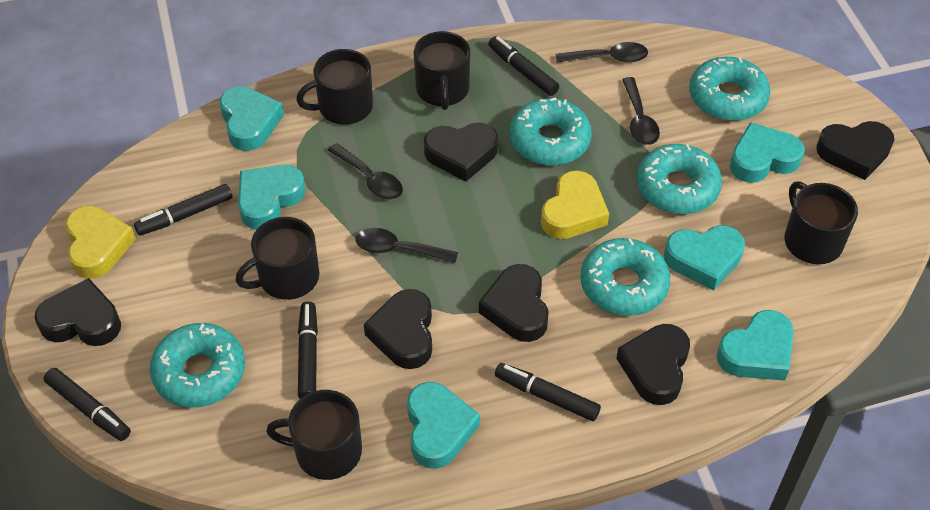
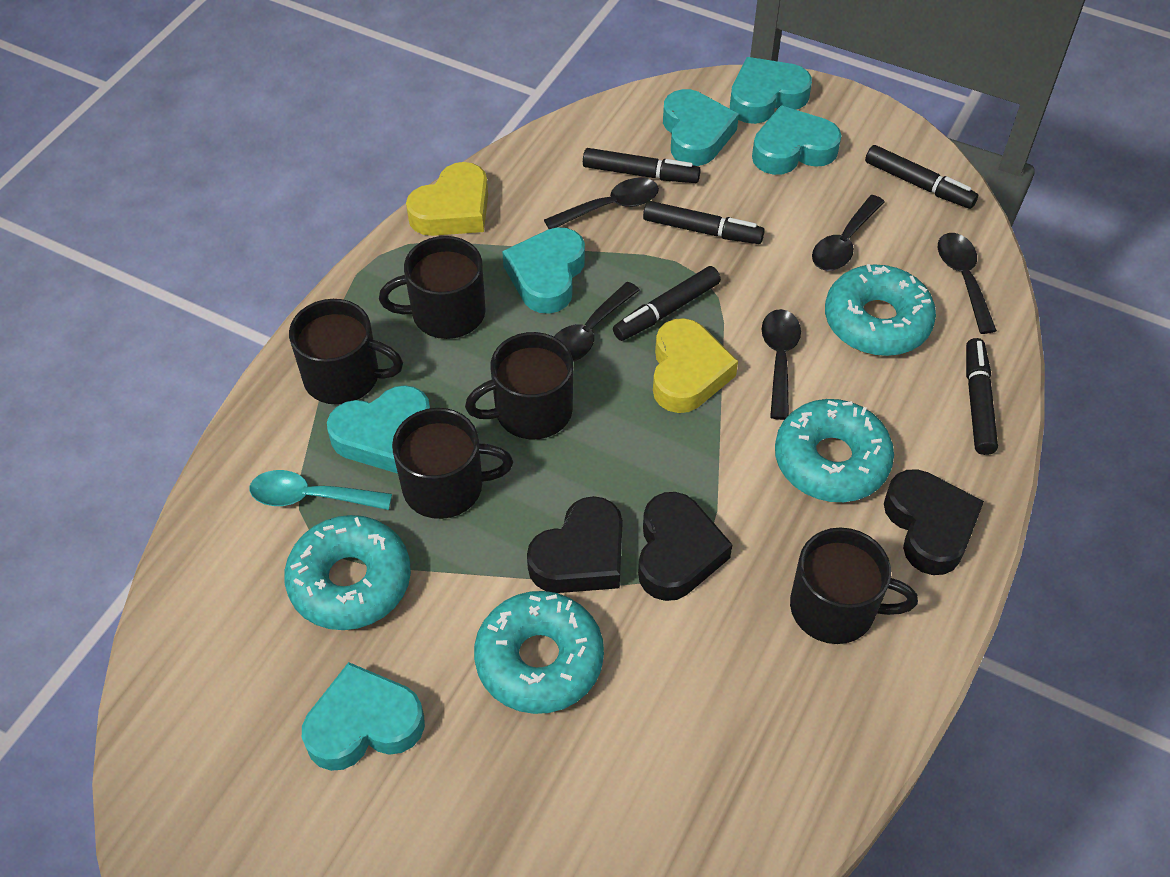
black heart: 6 -> 3
black spoon: 4 -> 5
turquoise donut: 5 -> 4
turquoise spoon: 0 -> 1

